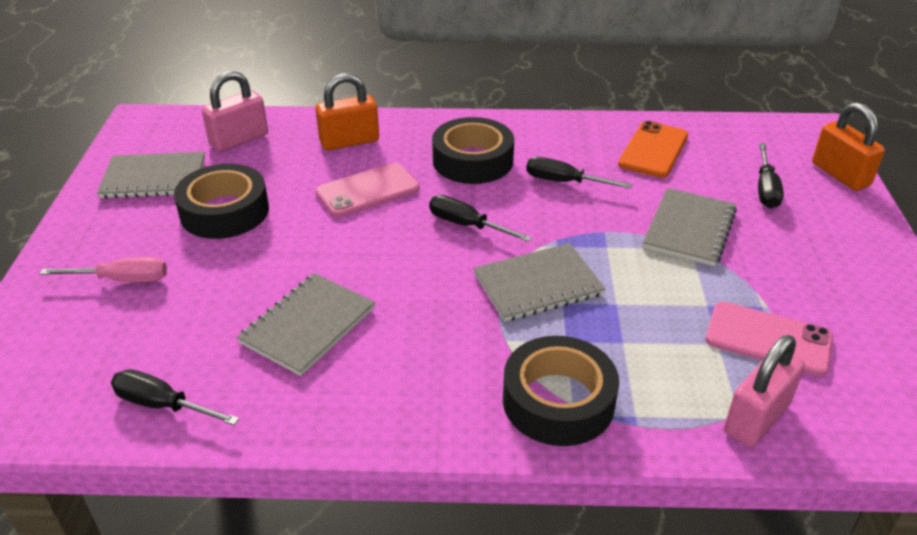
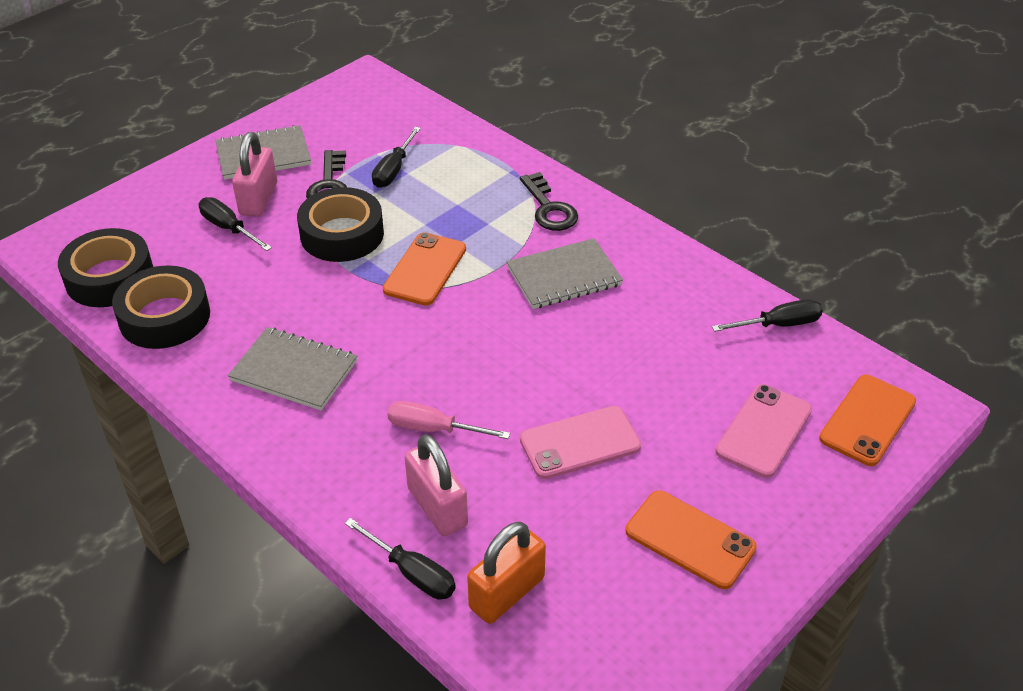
black key: 0 -> 2
grey notebook: 4 -> 3
orange padlock: 2 -> 1
orange phone: 1 -> 3

